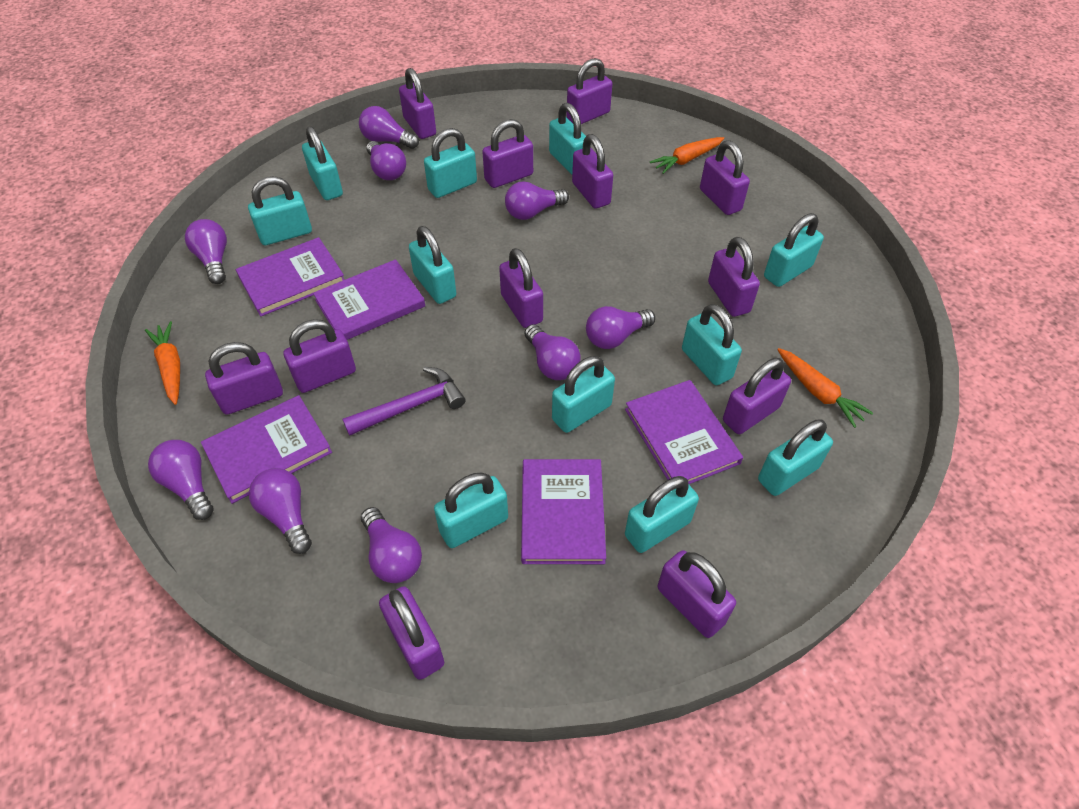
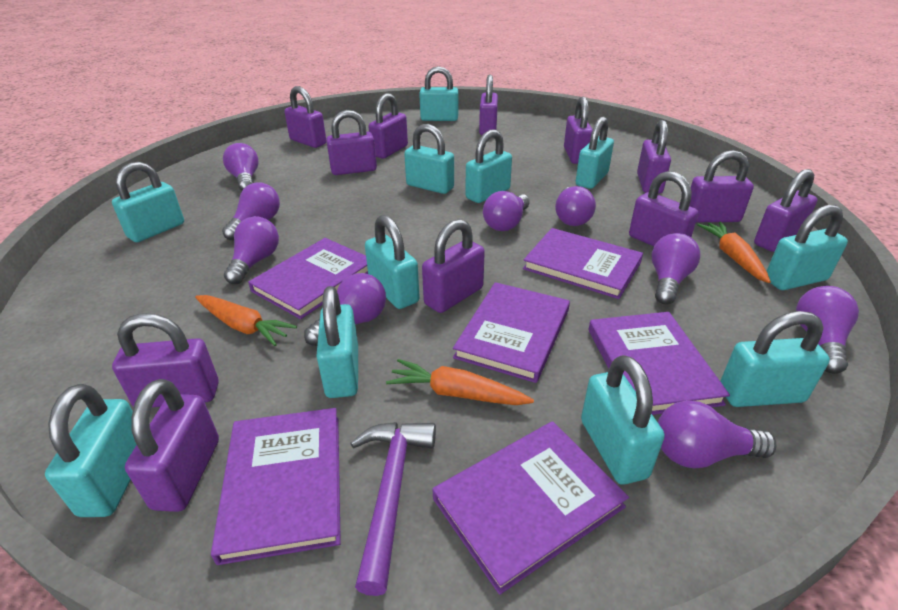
purple book: 5 -> 6

